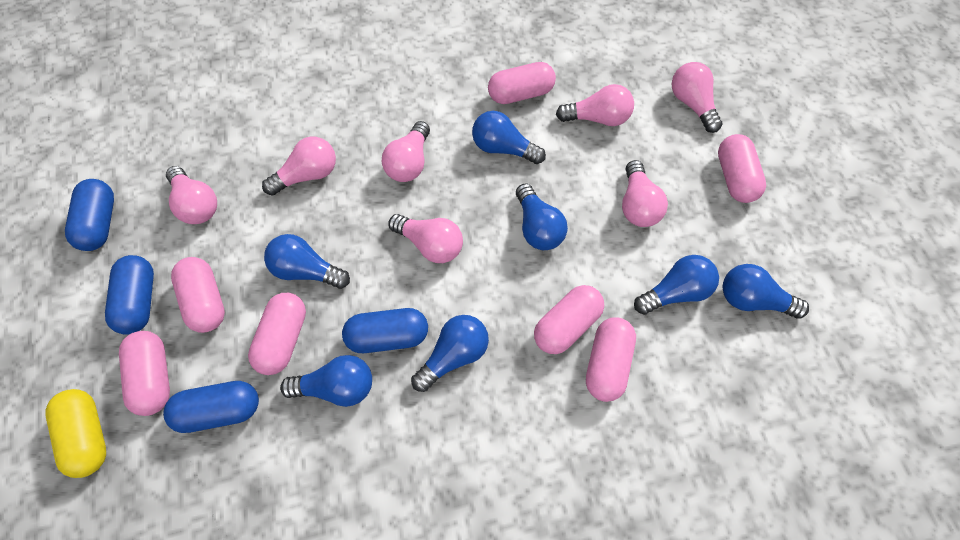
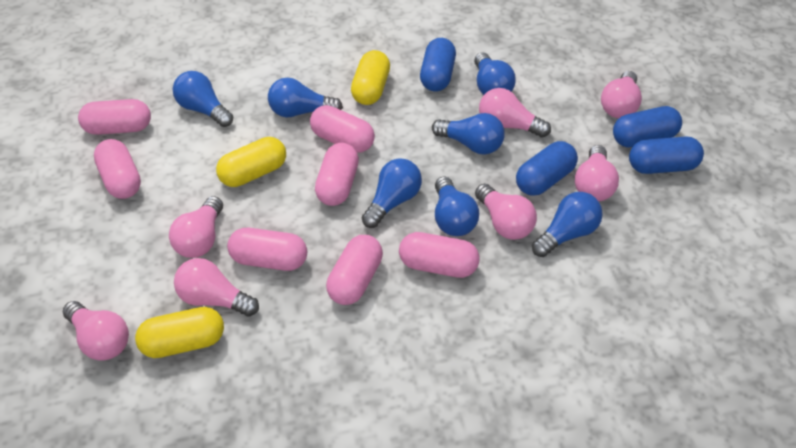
yellow capsule: 1 -> 3

